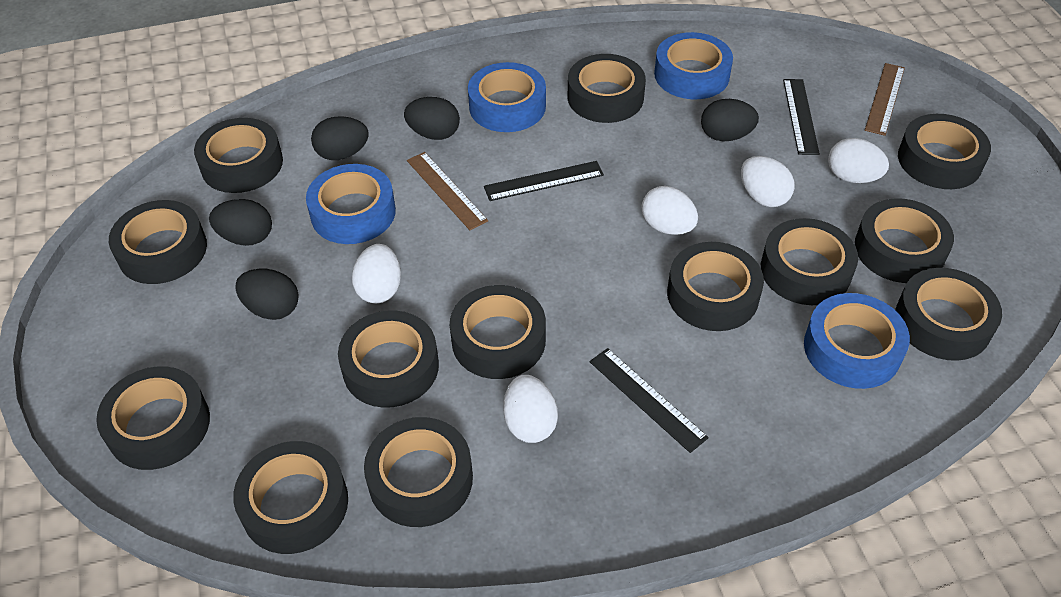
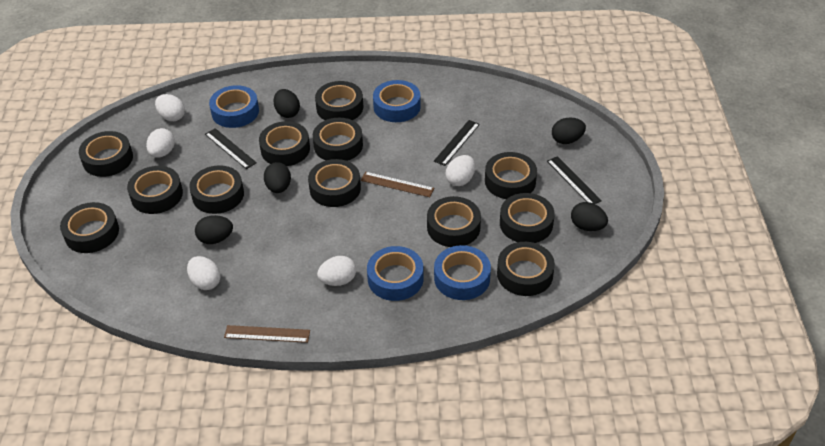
black tape: 13 -> 12

